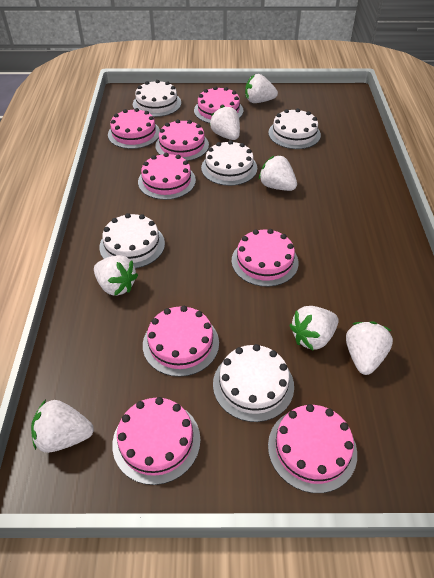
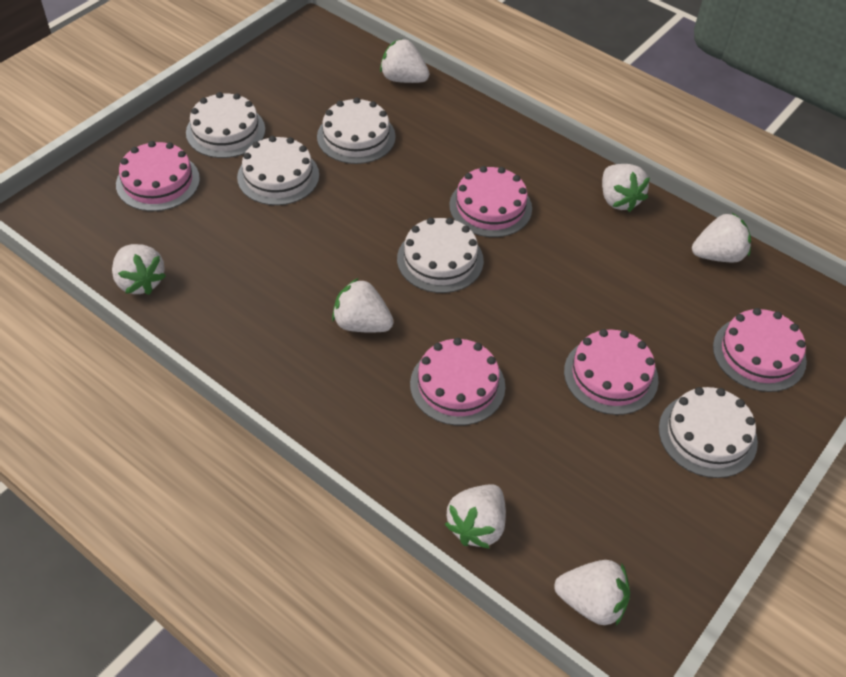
pink cake: 8 -> 5

